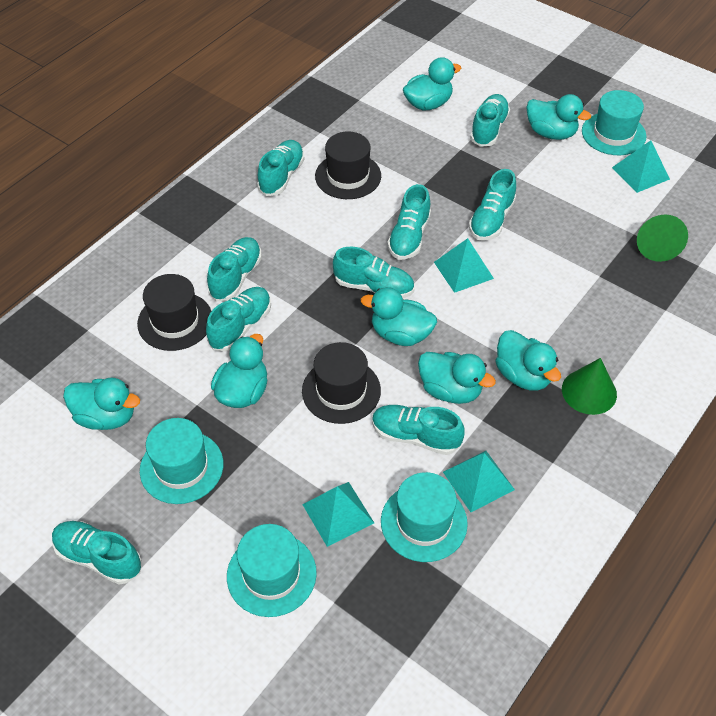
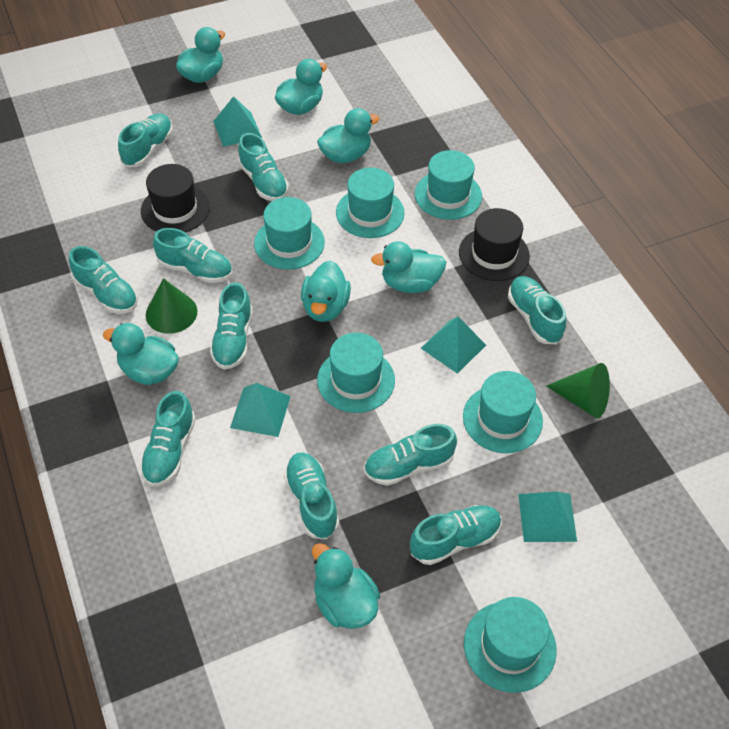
black hat: 3 -> 2
turquoise hat: 4 -> 6
turquoise shoe: 9 -> 10

